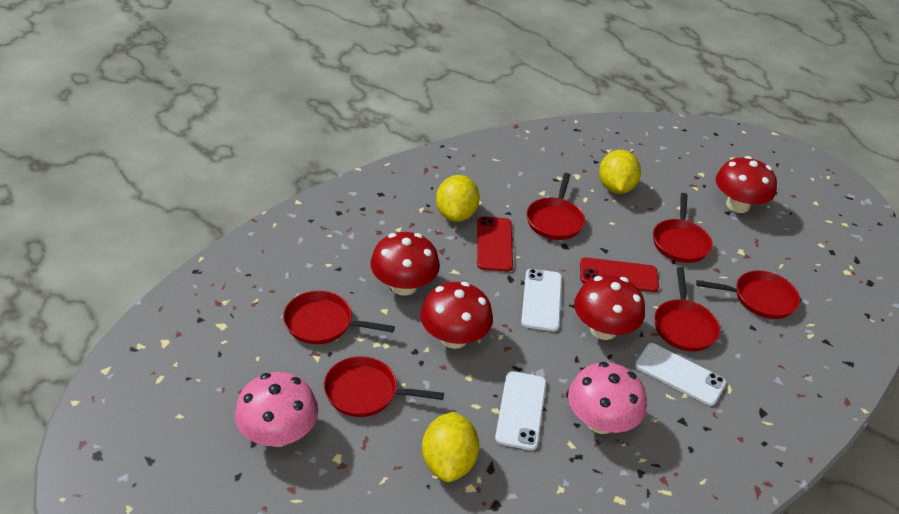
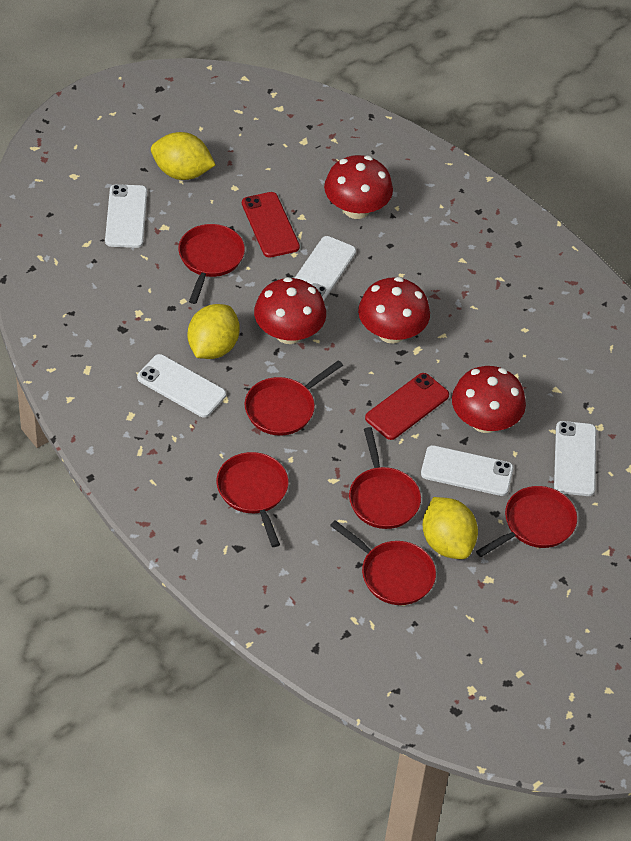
pink mushroom: 2 -> 0
white phone: 3 -> 5

